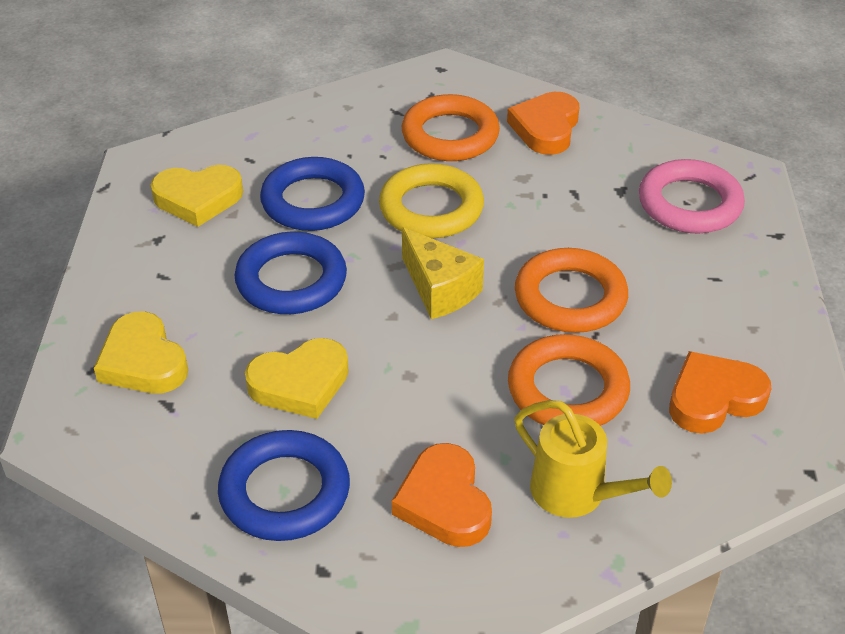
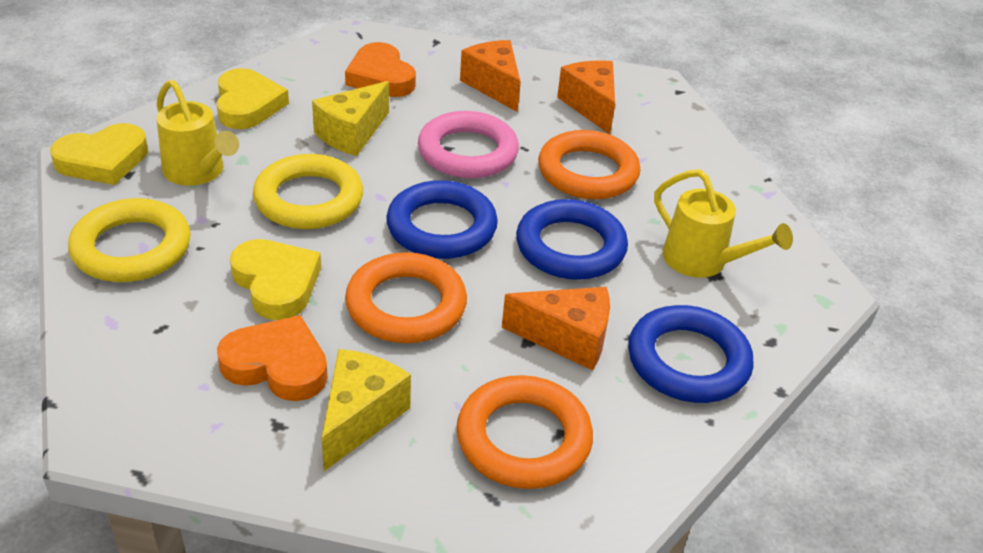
orange cheese: 0 -> 3
orange heart: 3 -> 2
yellow cheese: 1 -> 2
yellow ring: 1 -> 2
yellow watering can: 1 -> 2

